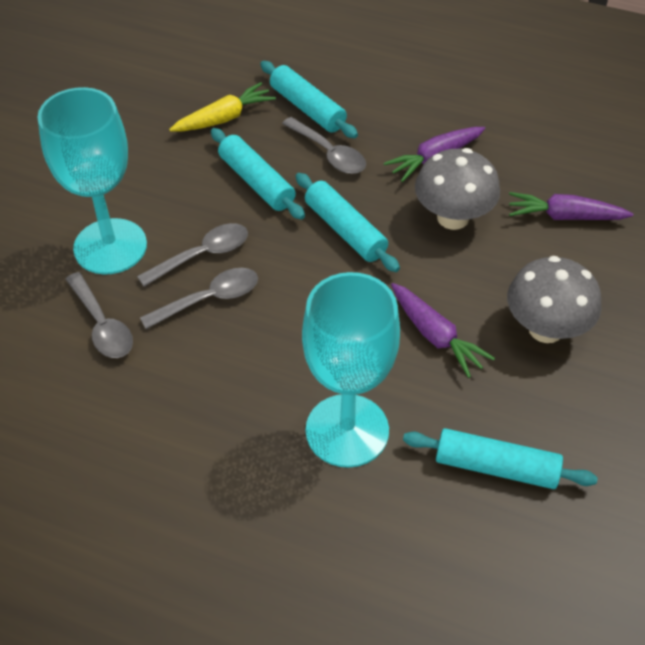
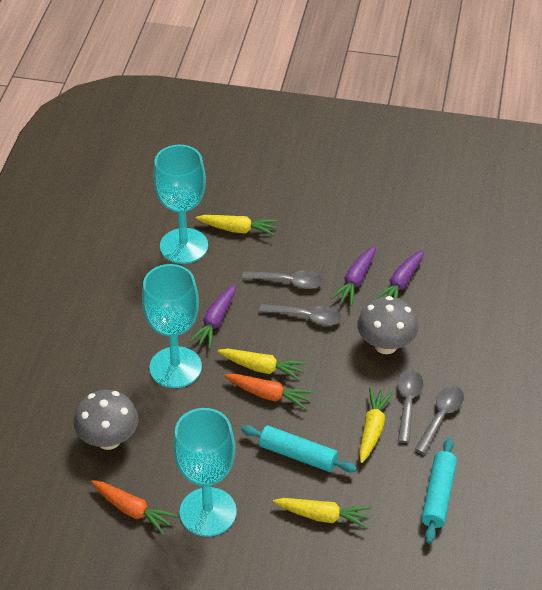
orange carrot: 0 -> 2
turquoise goblet: 2 -> 3
turquoise rolling pin: 4 -> 2
yellow carrot: 1 -> 4

